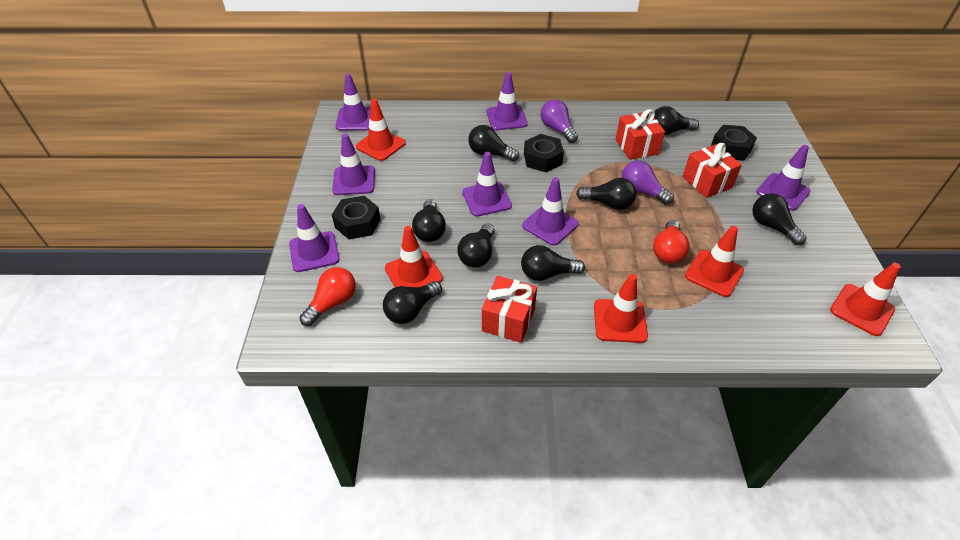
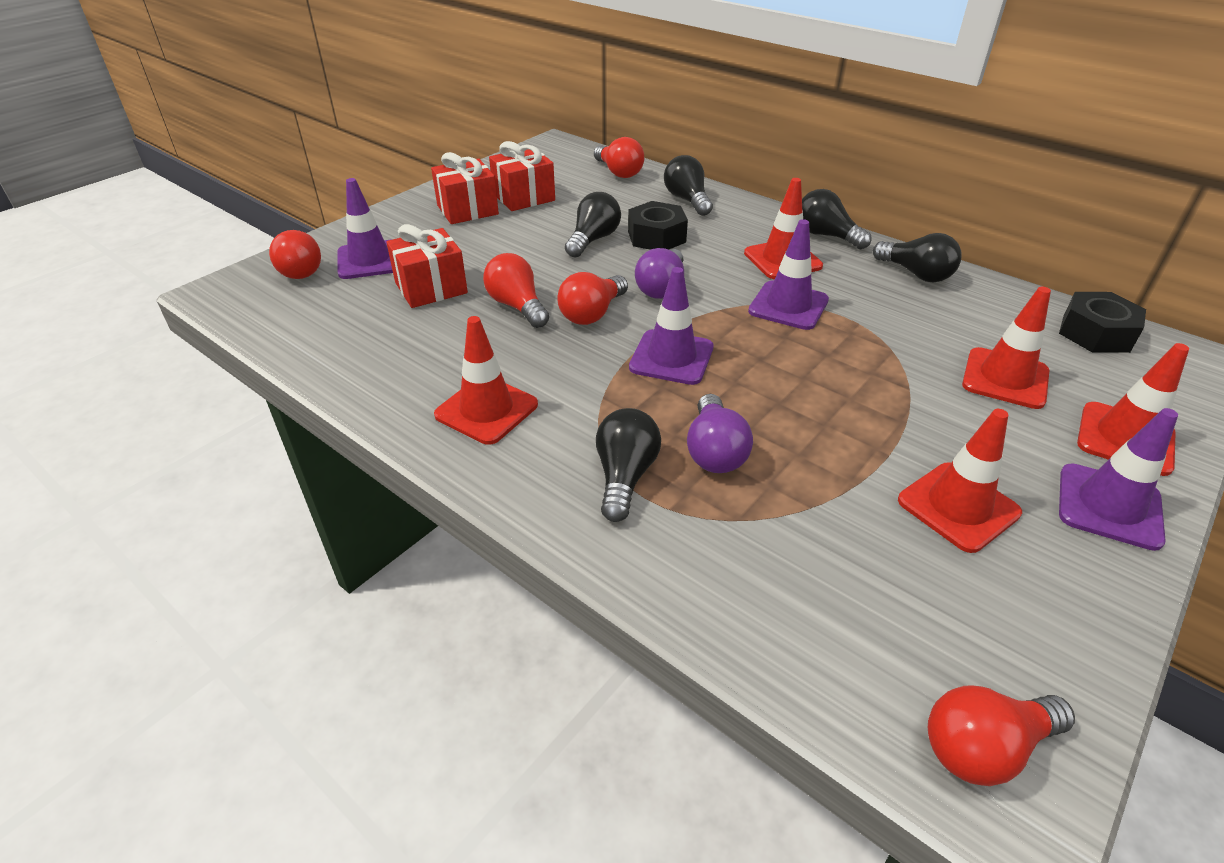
black light bulb: 8 -> 5
black nut: 3 -> 2
purple traffic cone: 7 -> 4
red light bulb: 2 -> 5

